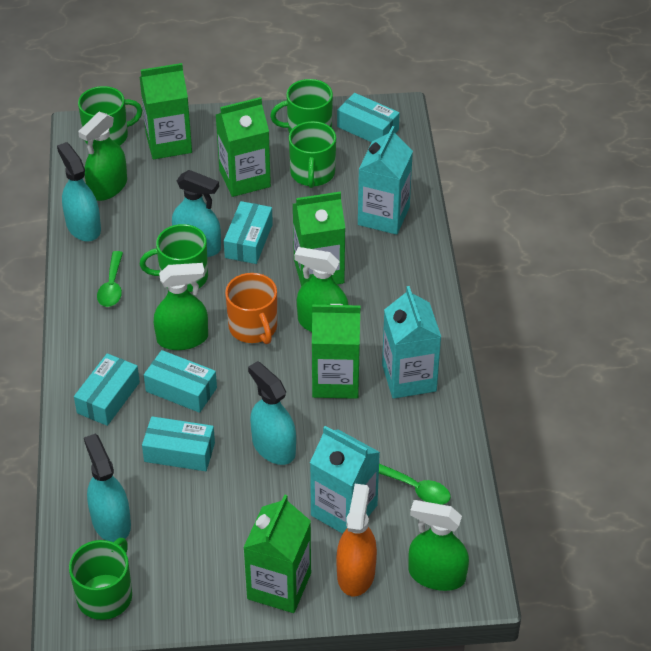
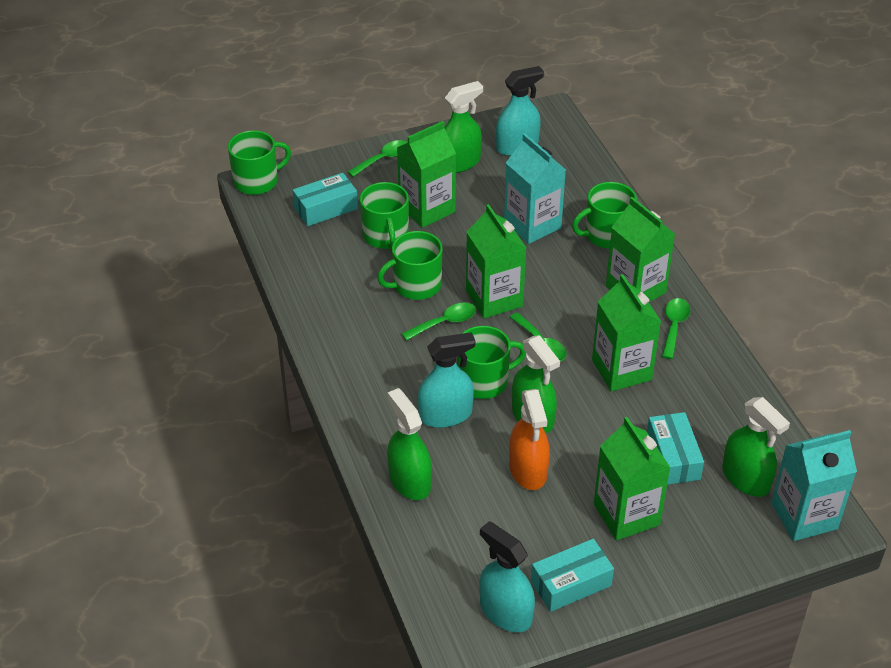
green spoon: 2 -> 4
orange mug: 1 -> 0
turquoise box: 5 -> 3
turquoise carton: 3 -> 2
turquoise spray bottle: 4 -> 3

